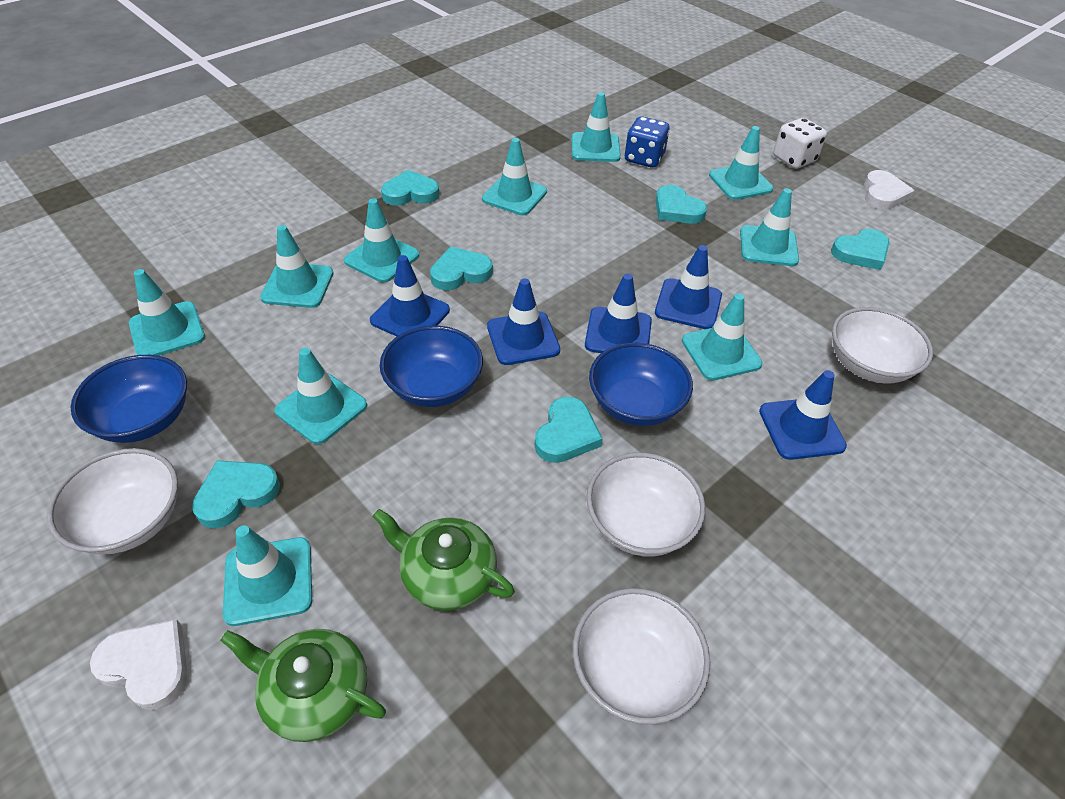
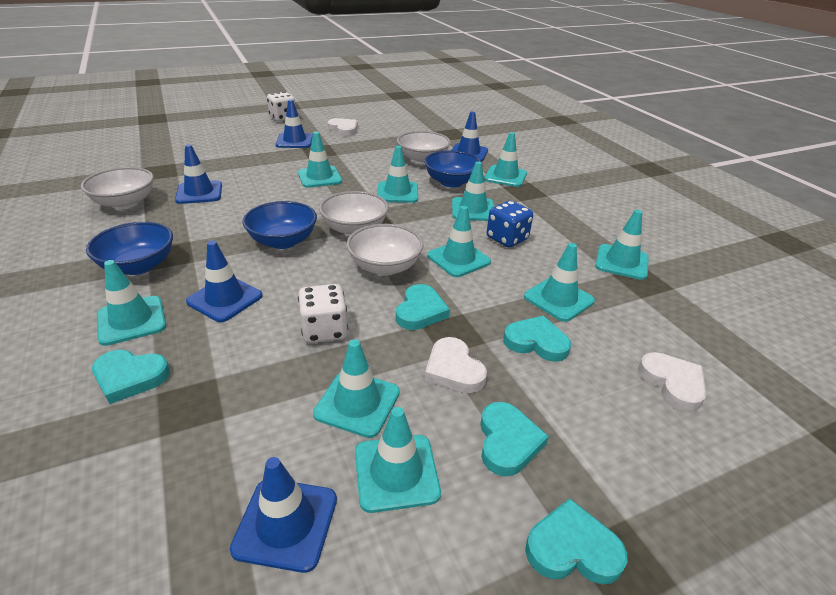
green teapot: 2 -> 0
turquoise heart: 6 -> 5
white dice: 1 -> 2
white heart: 2 -> 3

